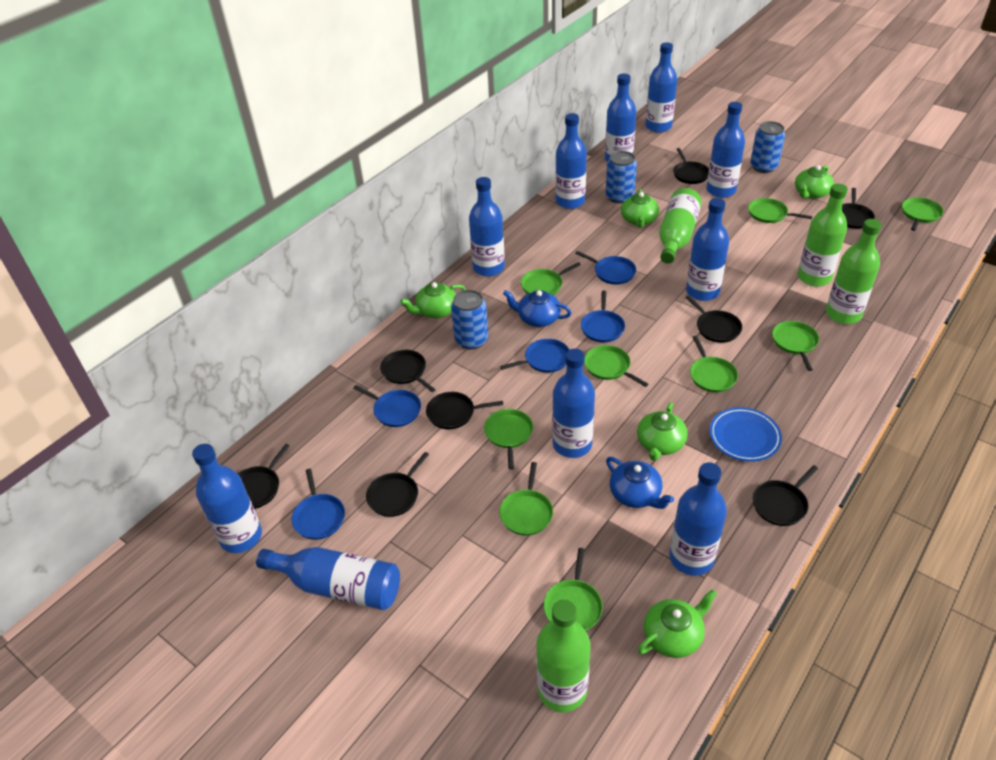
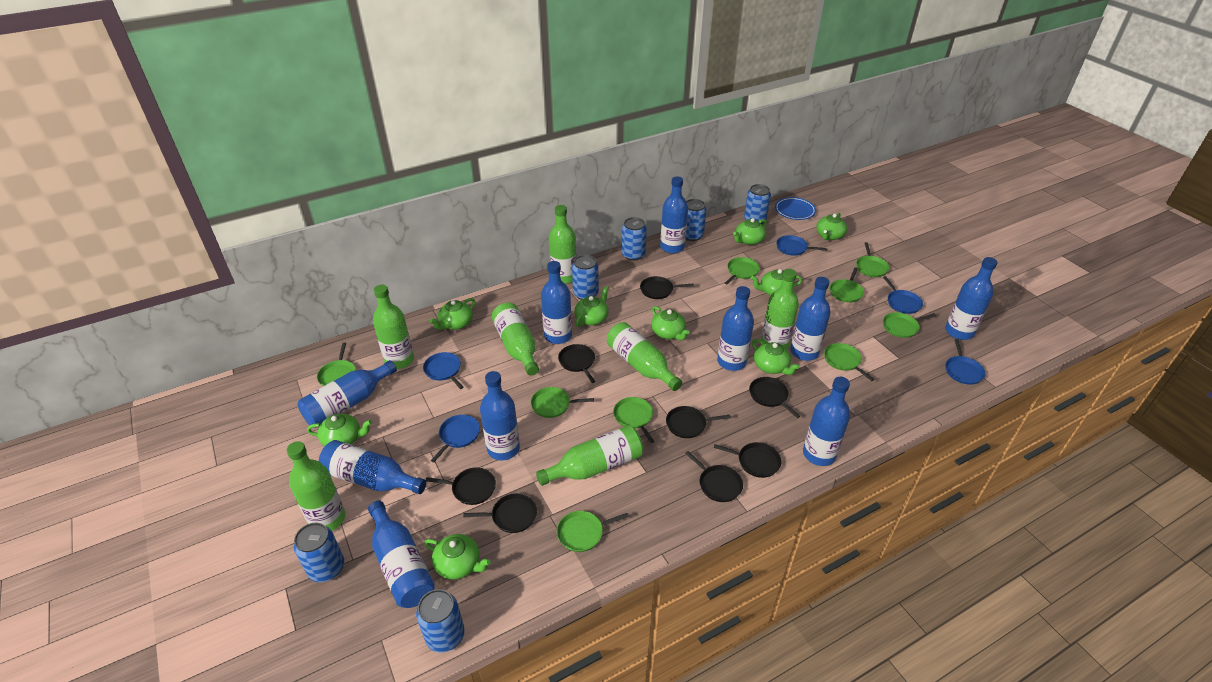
blue can: 3 -> 6
blue teapot: 2 -> 0
green bottle: 4 -> 7
green teapot: 5 -> 9

